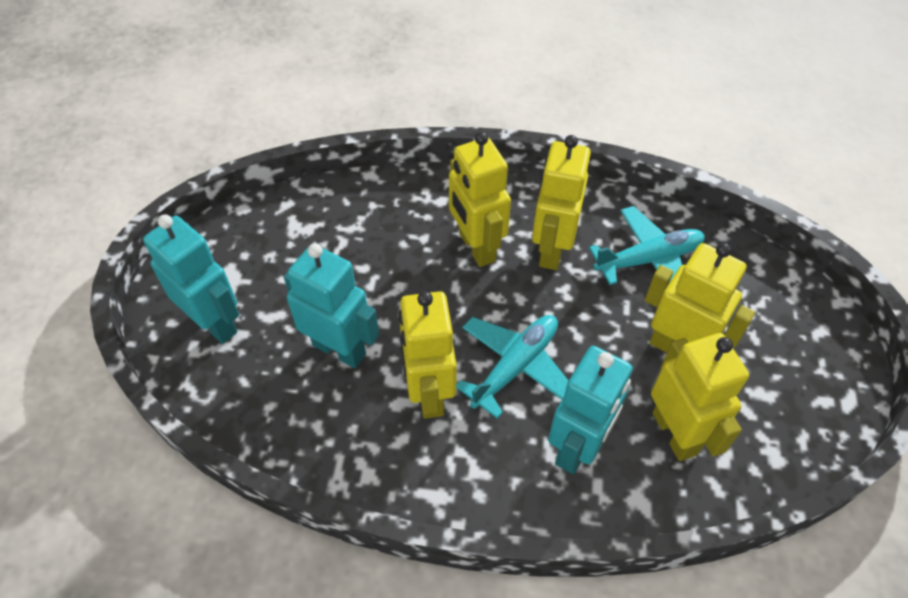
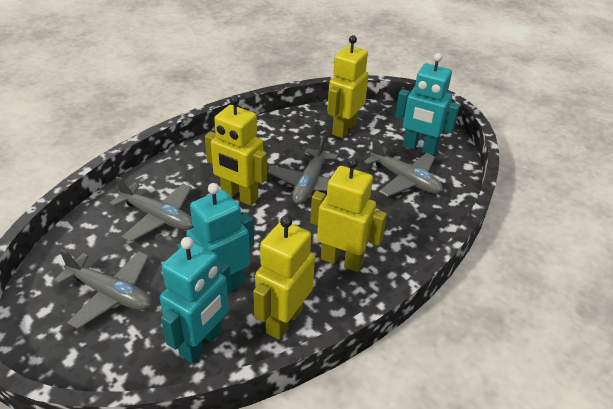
grey plane: 0 -> 4
turquoise plane: 2 -> 0
yellow robot: 5 -> 4

